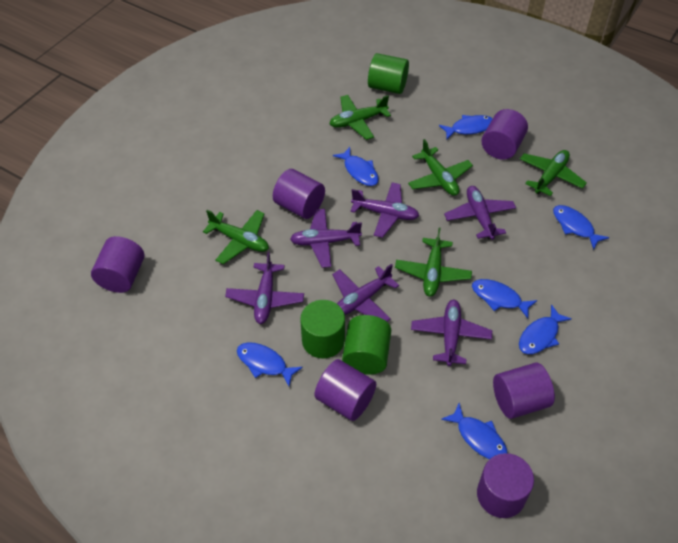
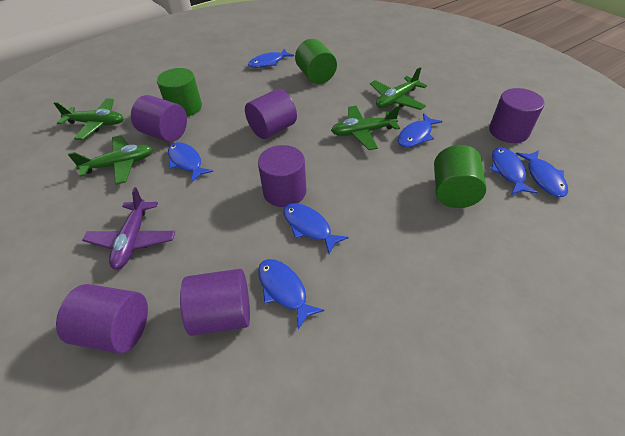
green plane: 5 -> 4
purple plane: 6 -> 1

